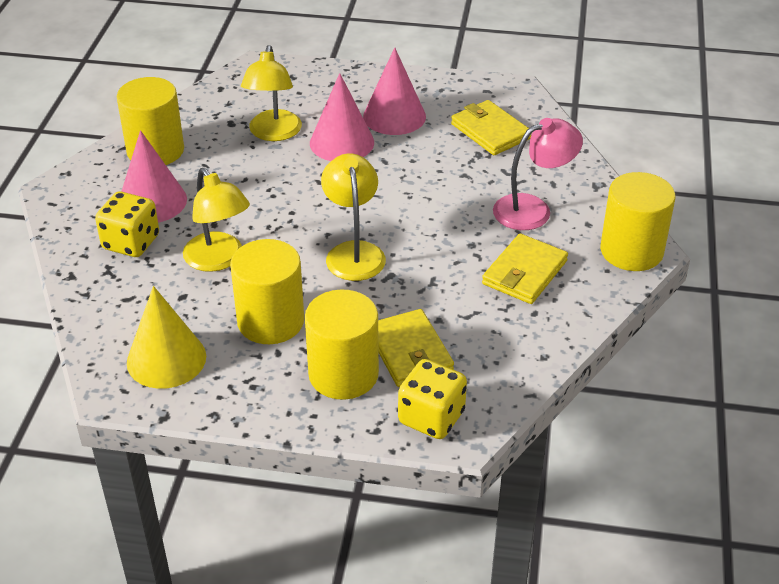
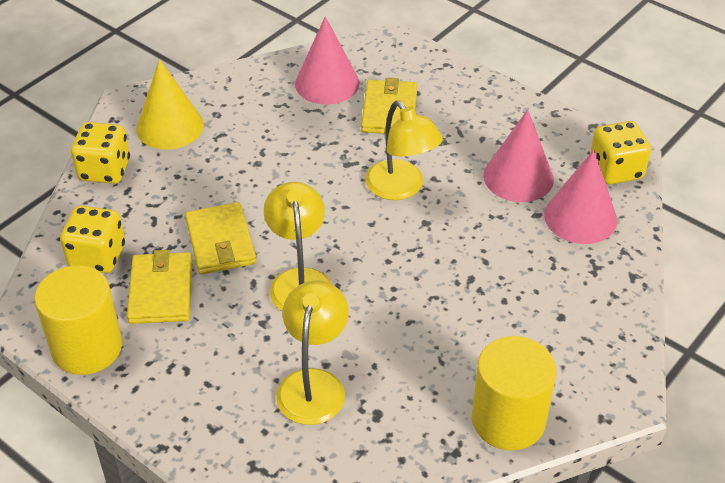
pink lamp: 1 -> 0
yellow cylinder: 4 -> 2
yellow dice: 2 -> 3

